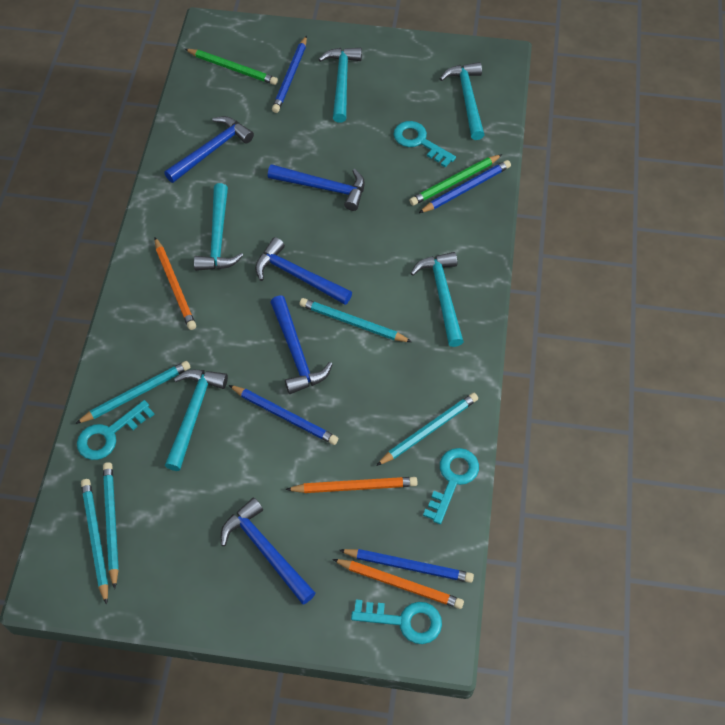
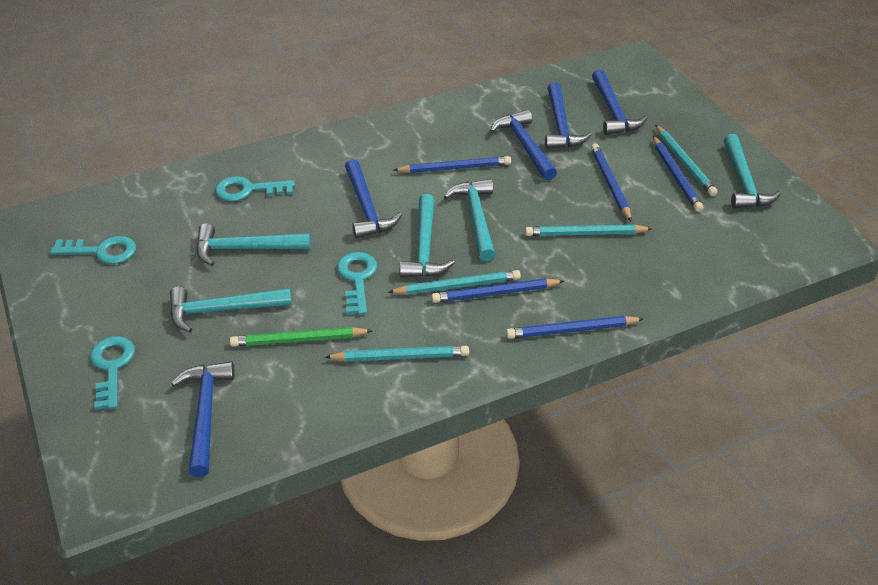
blue pencil: 4 -> 5
green pencil: 2 -> 1
orange pencil: 3 -> 0
turquoise pencil: 5 -> 4

